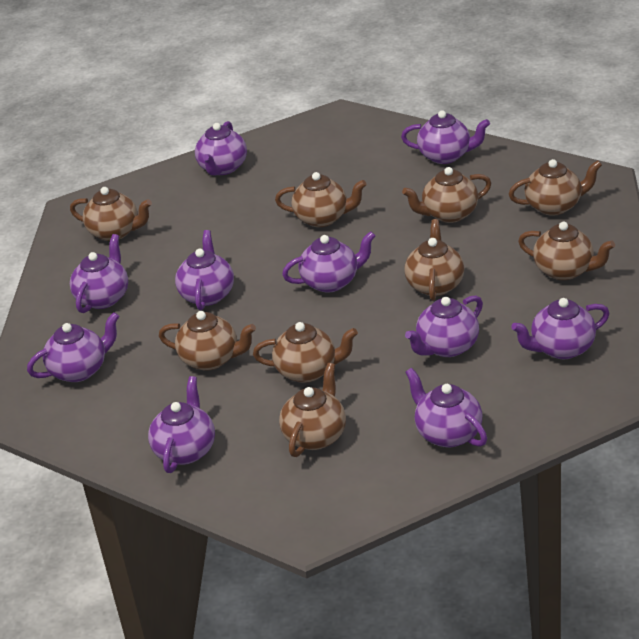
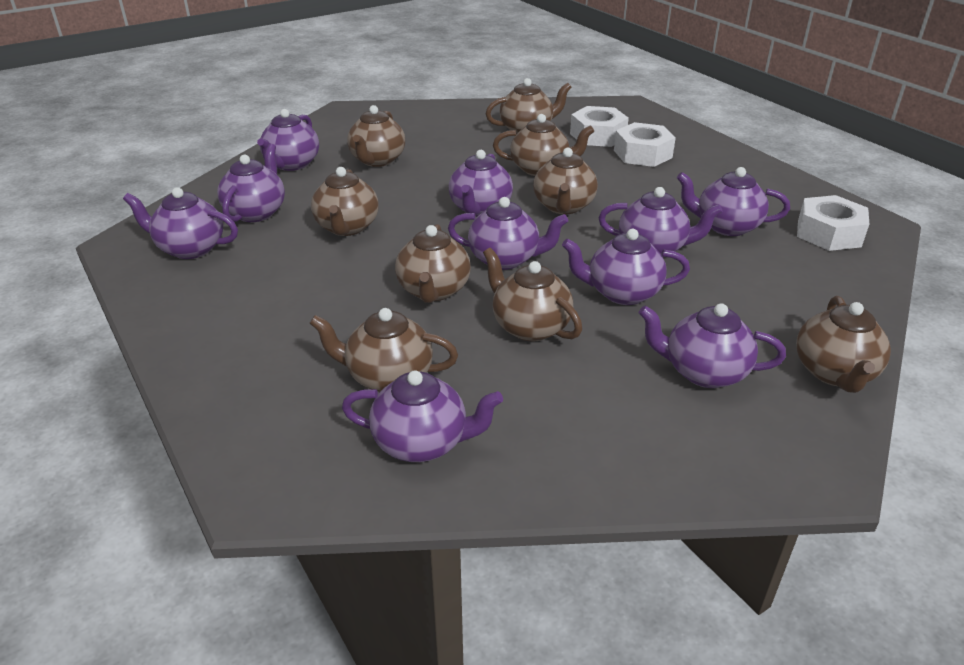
white nut: 0 -> 3

